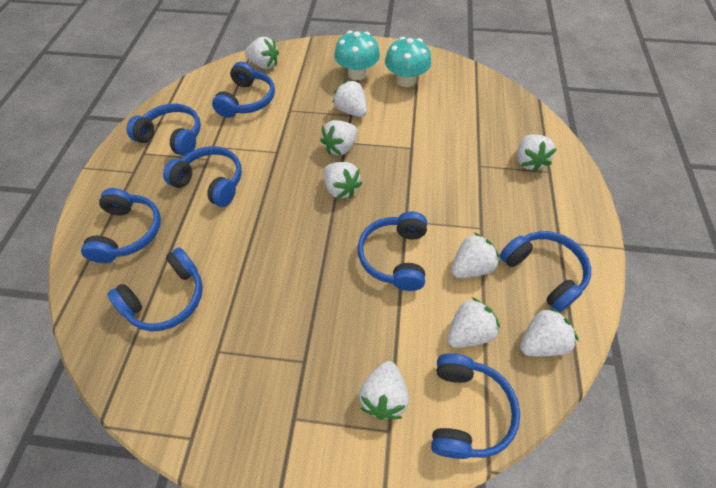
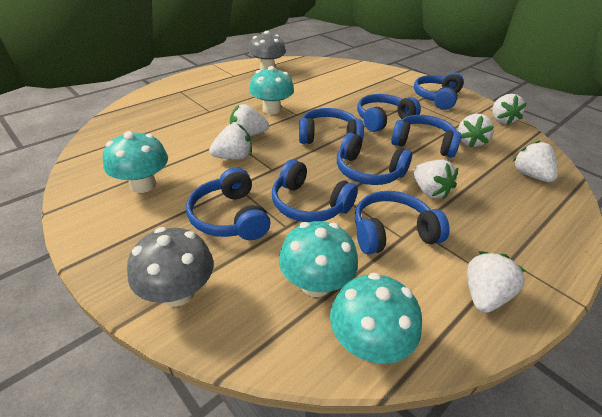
grey mushroom: 0 -> 2
turquoise mushroom: 2 -> 4
white strawberry: 9 -> 7

